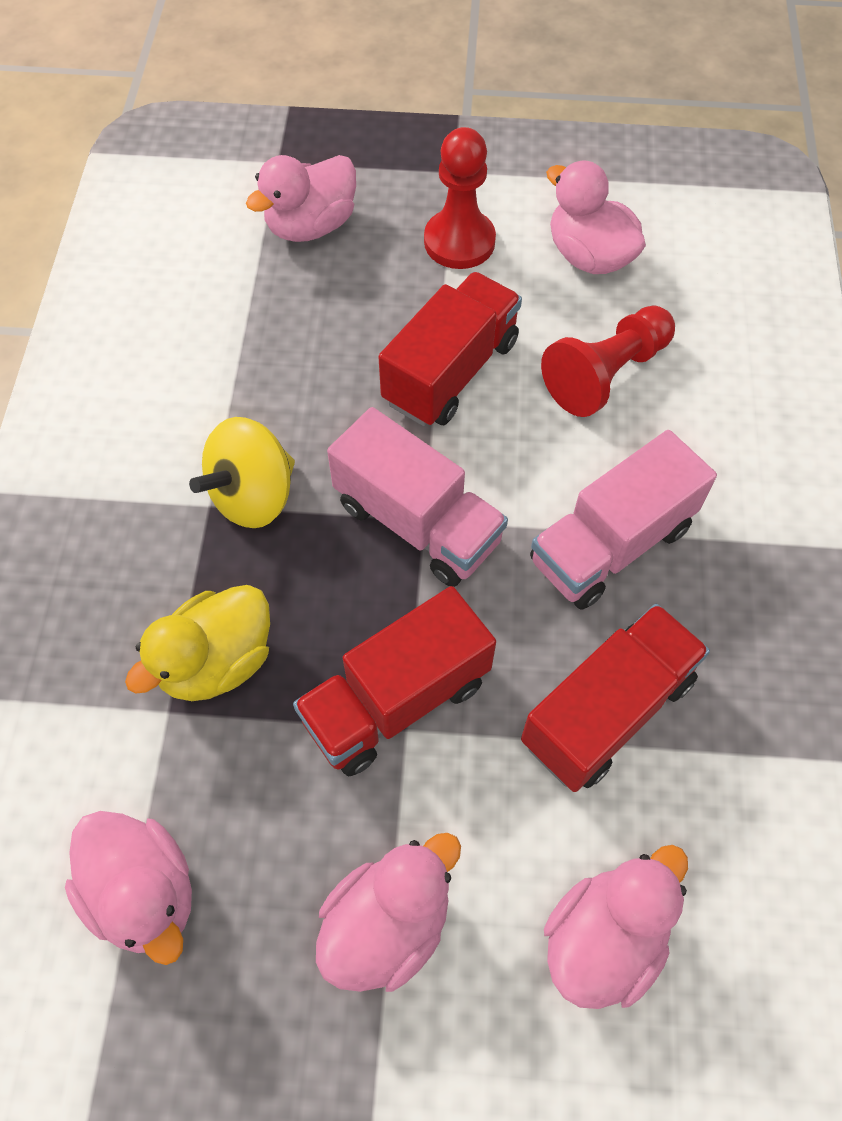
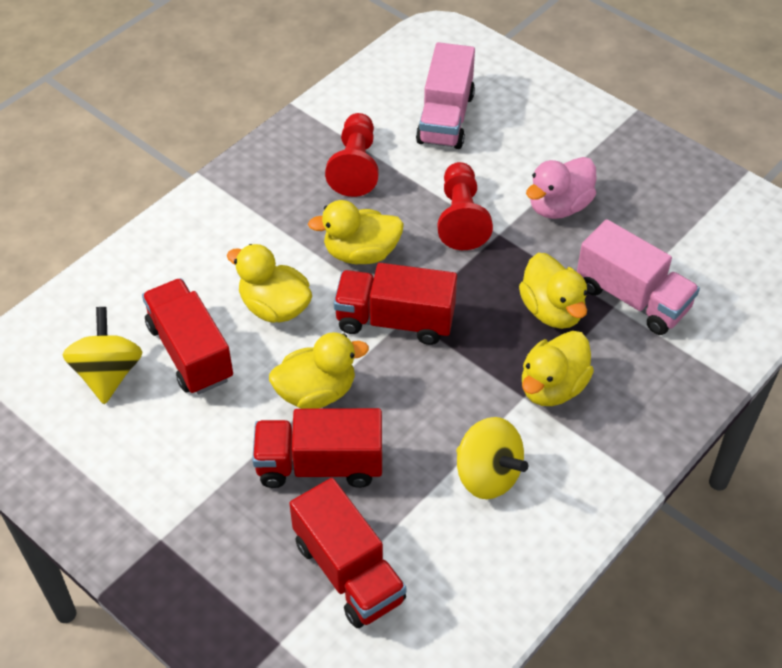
pink duck: 5 -> 1
red truck: 3 -> 4
yellow duck: 1 -> 5
yellow spinning top: 1 -> 2

